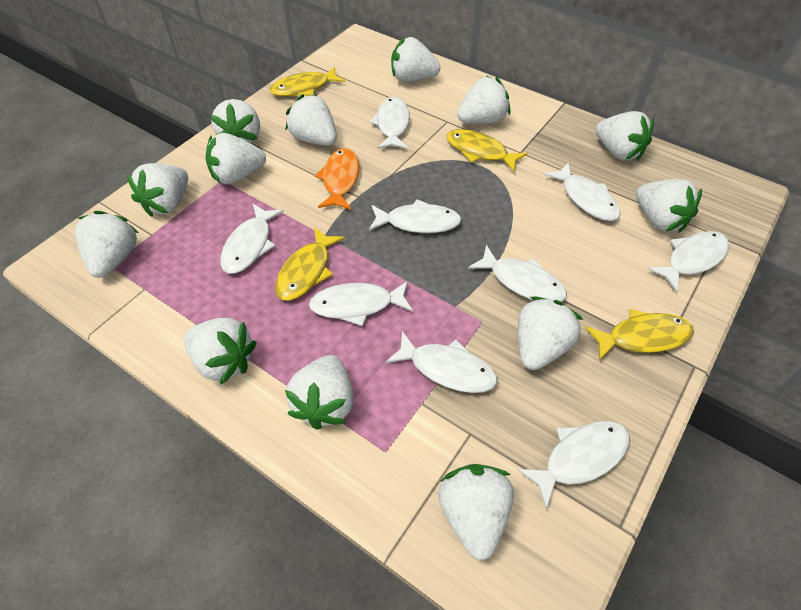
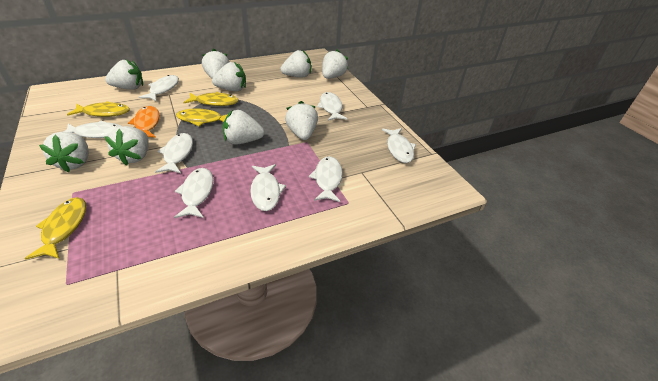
white fish: 9 -> 8
white strawberry: 13 -> 9

